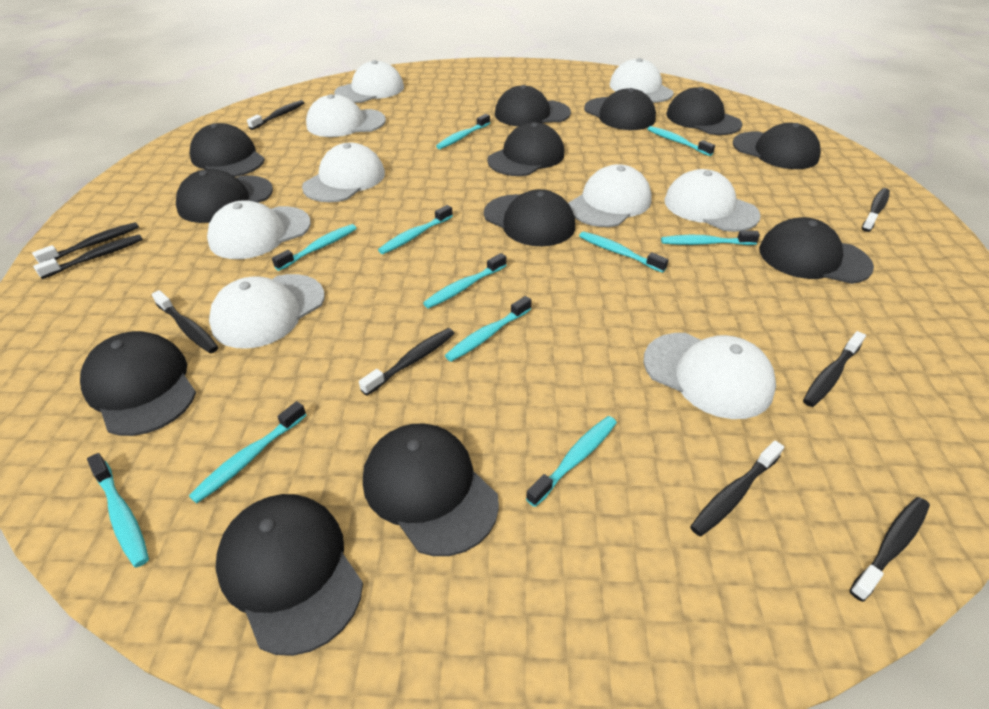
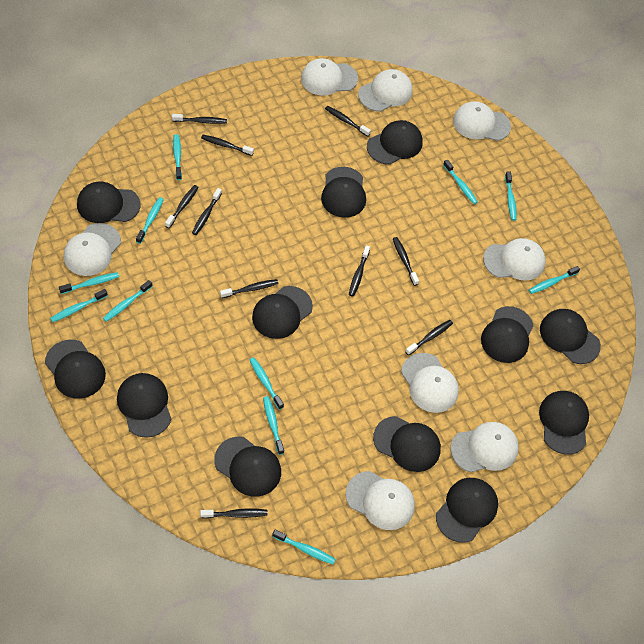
black toothbrush: 9 -> 10
white cap: 9 -> 8

